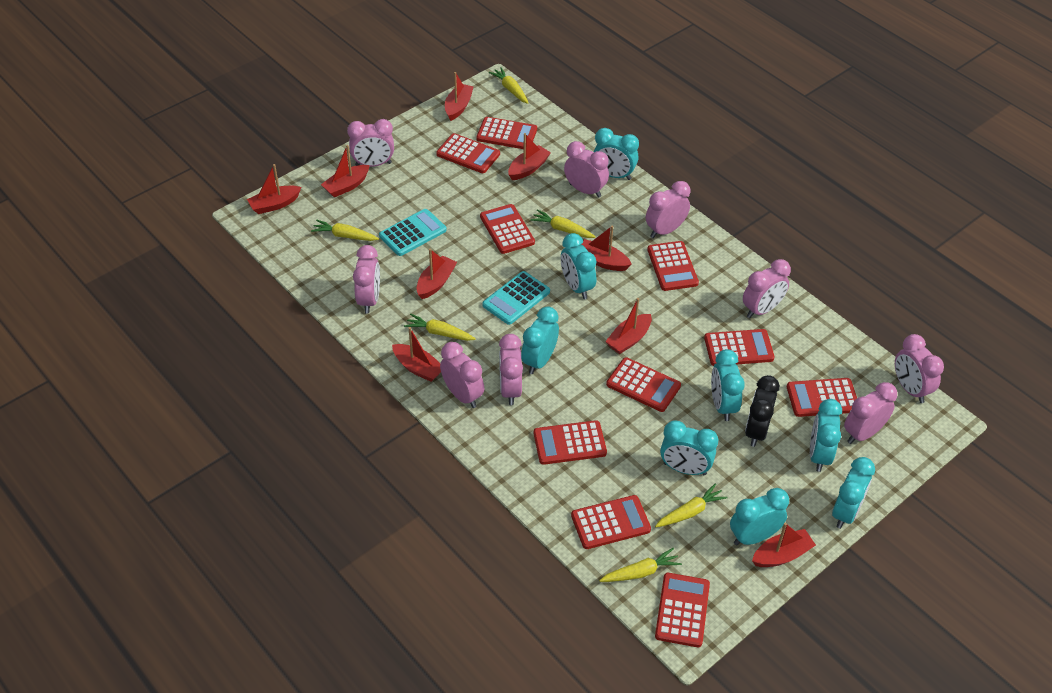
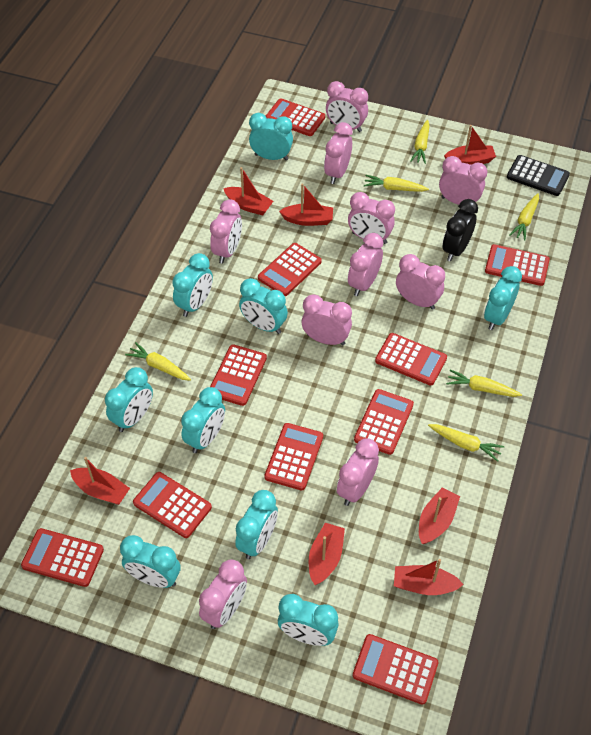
black calculator: 0 -> 1
pink clock: 9 -> 10
red boat: 9 -> 7
turquoise calculator: 2 -> 0
turquoise clock: 8 -> 9

